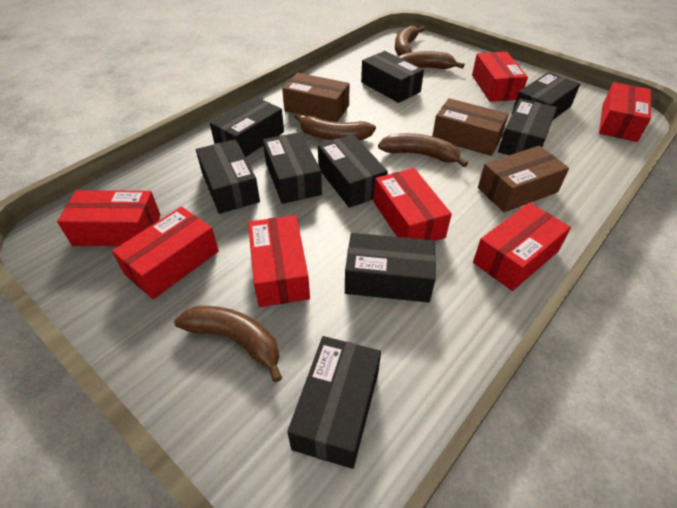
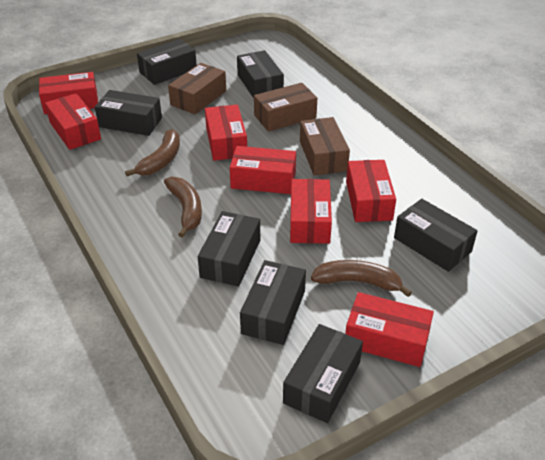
black box: 9 -> 7
brown banana: 5 -> 3

